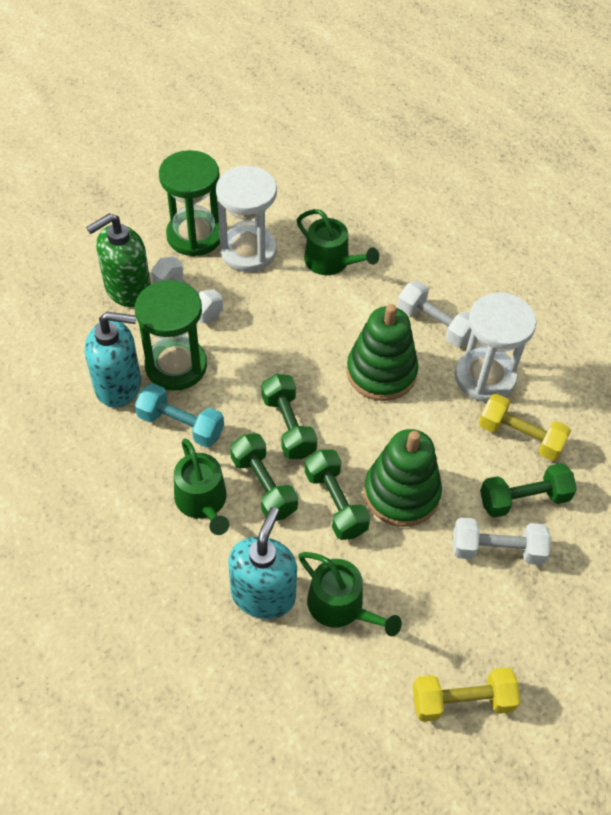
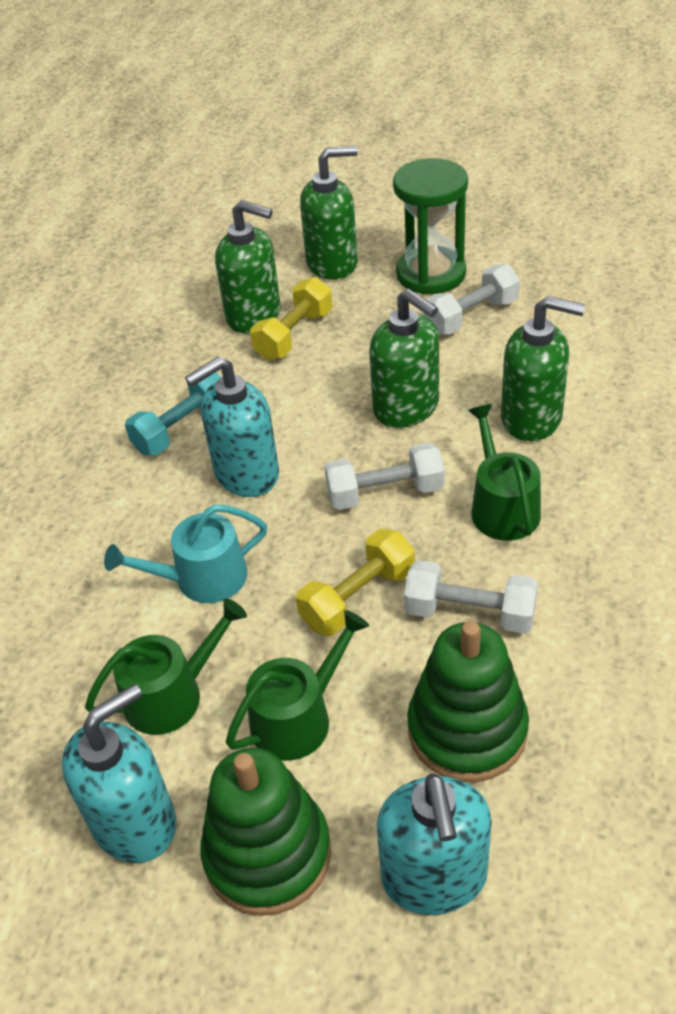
green dumbbell: 4 -> 0
green hourglass: 2 -> 1
green soap dispenser: 1 -> 4
turquoise soap dispenser: 2 -> 3
turquoise watering can: 0 -> 1
white hourglass: 2 -> 0

